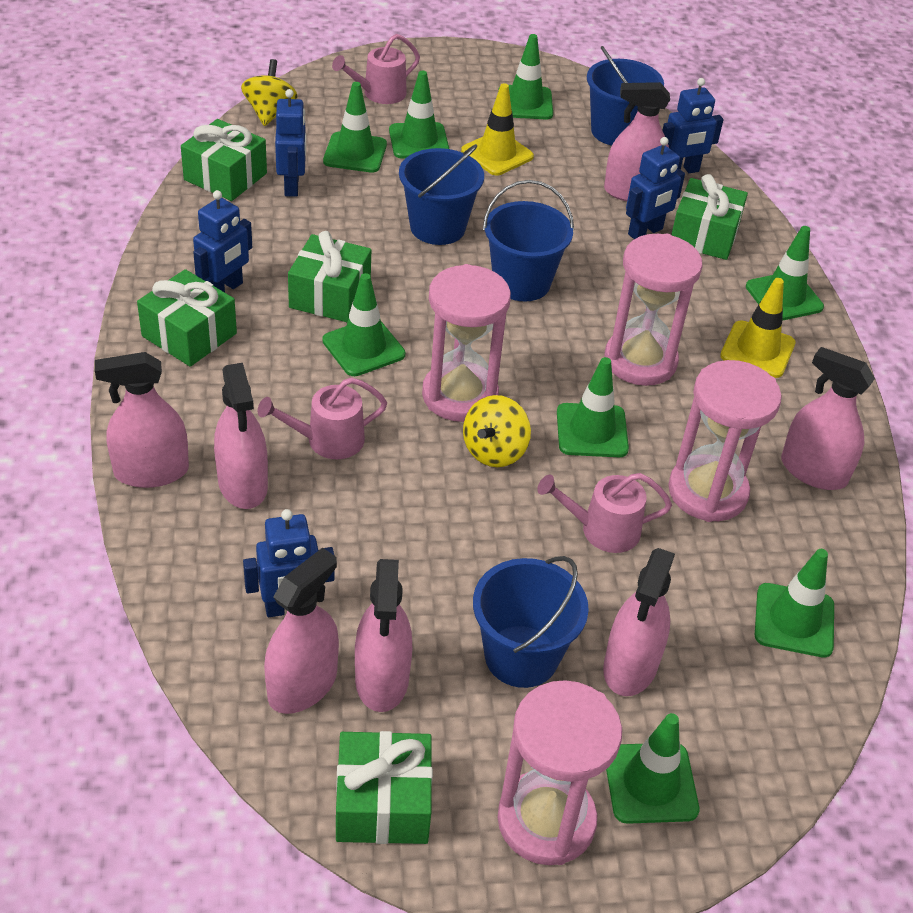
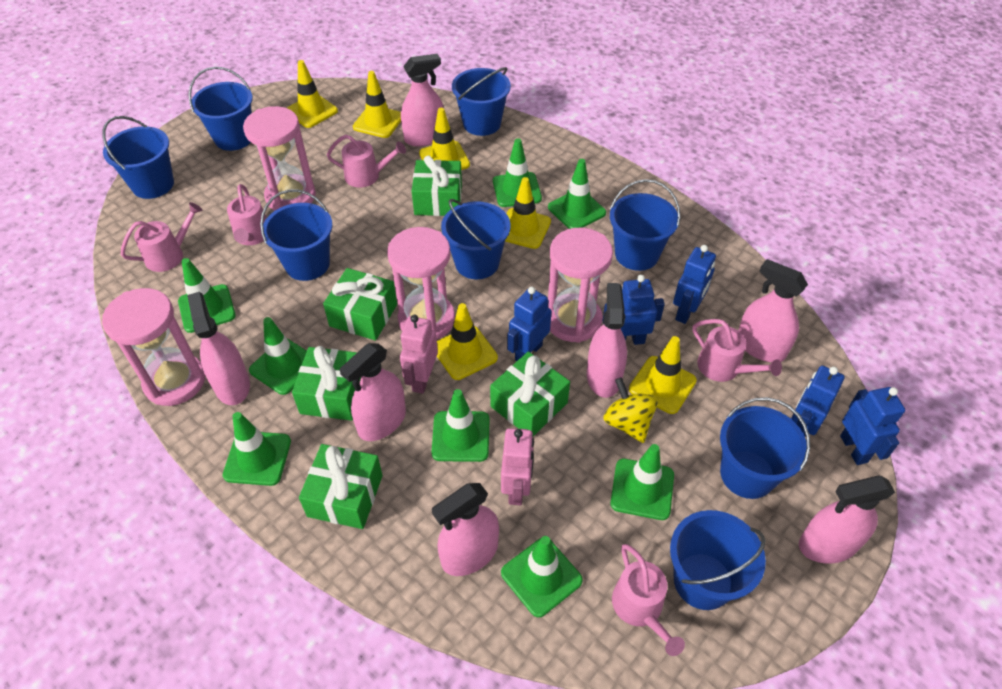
blue bucket: 4 -> 8
pink robot: 0 -> 2
pink watering can: 3 -> 5
yellow spinning top: 2 -> 1
yellow traffic cone: 2 -> 6

